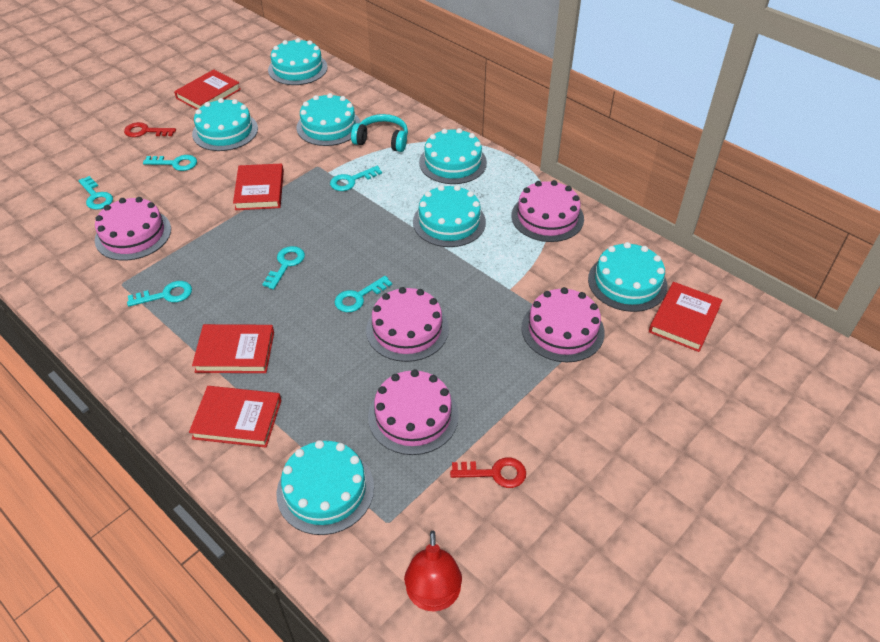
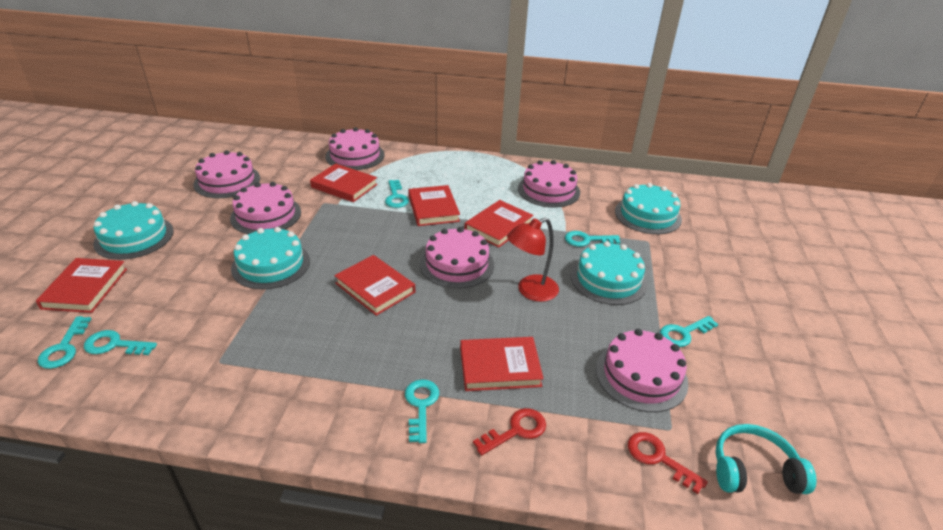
pink cake: 5 -> 6
red book: 5 -> 6
turquoise cake: 7 -> 4

